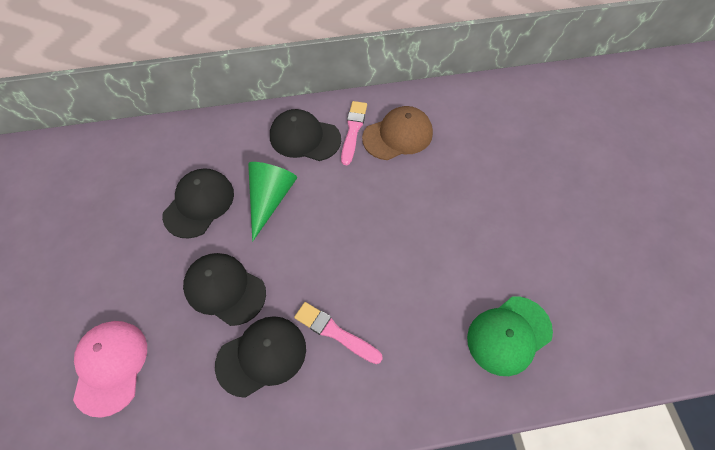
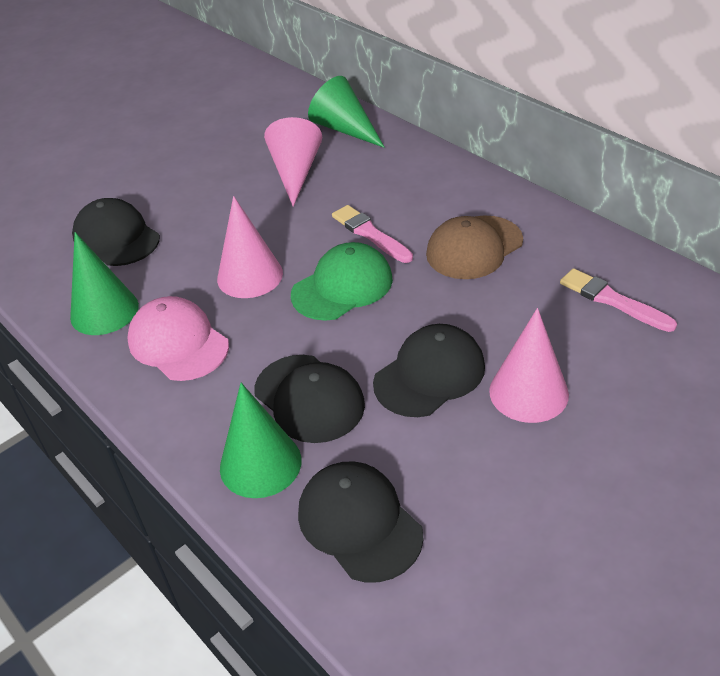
green cone: 1 -> 3
pink cone: 0 -> 3

